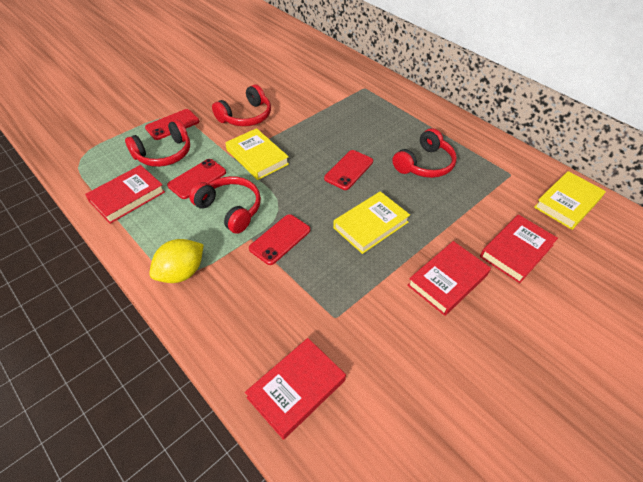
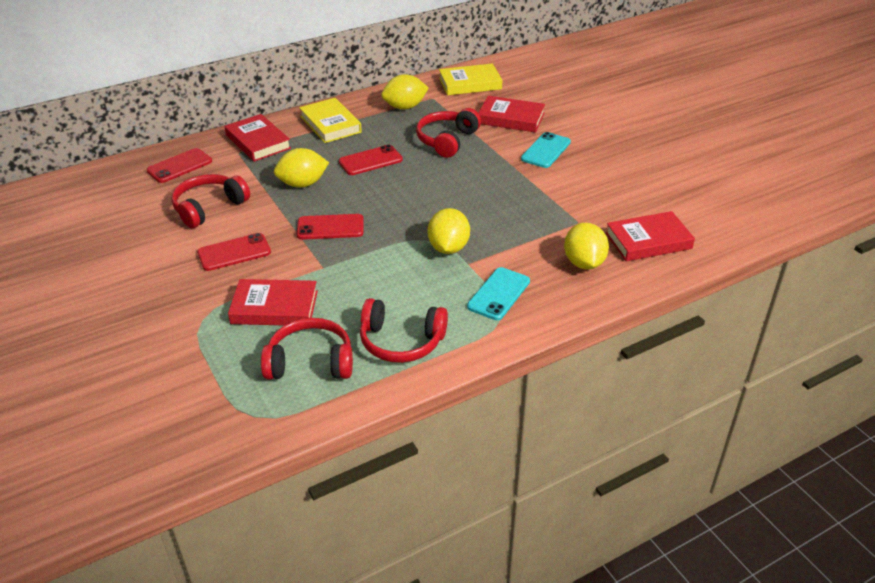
turquoise phone: 0 -> 2
yellow book: 3 -> 2
yellow lemon: 1 -> 4

